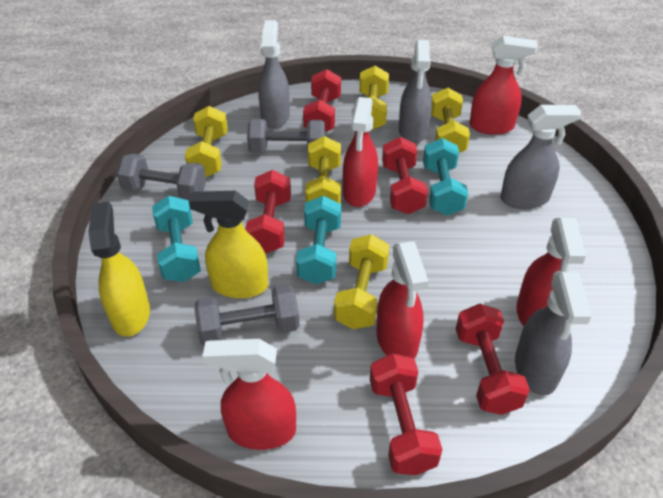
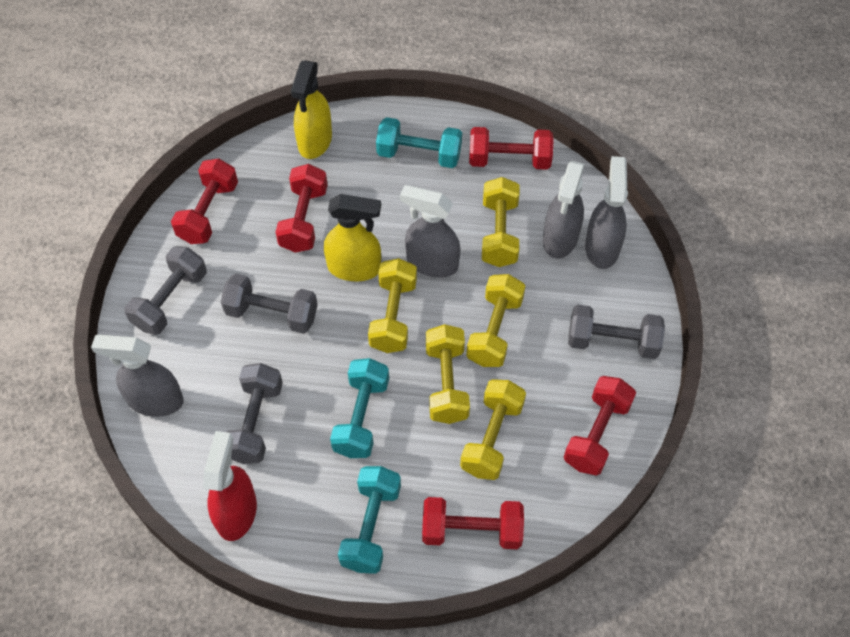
grey dumbbell: 3 -> 4
red spray bottle: 5 -> 1

